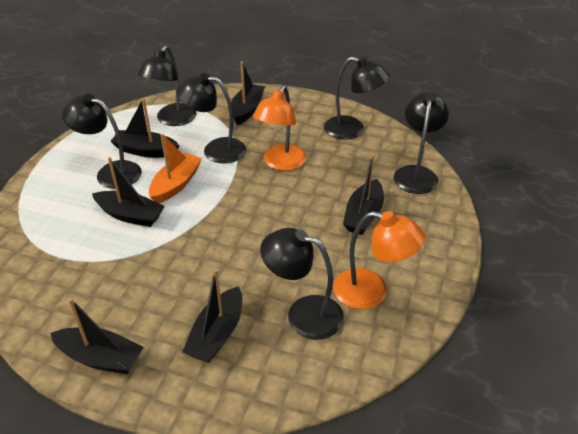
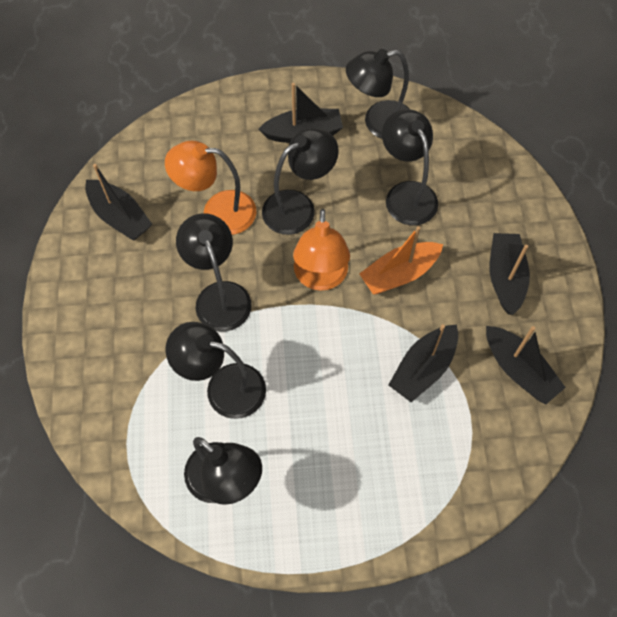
black boat: 6 -> 5

